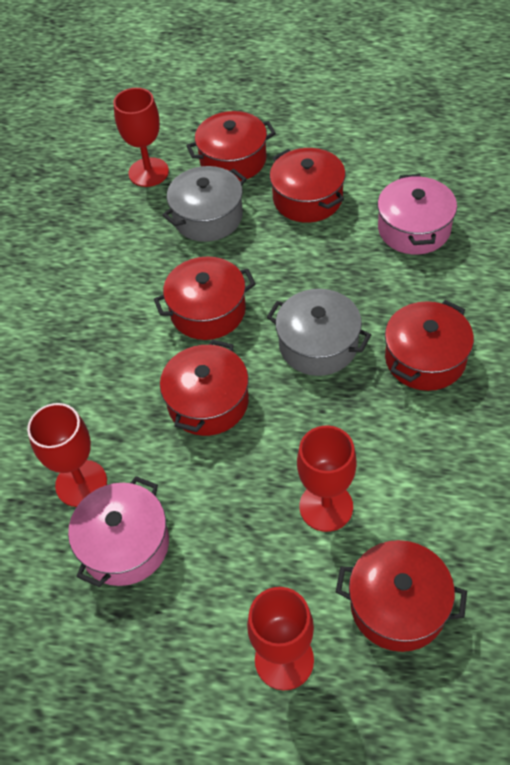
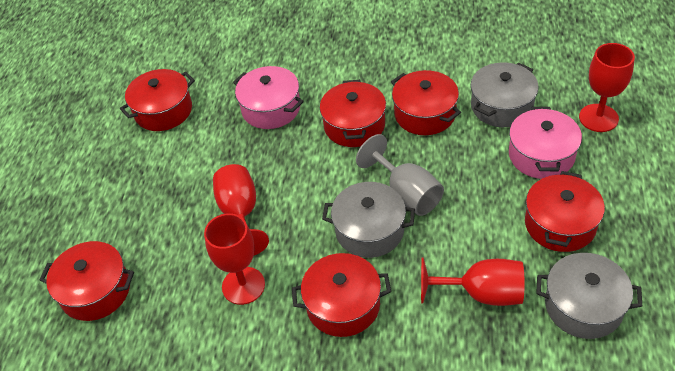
grey goblet: 0 -> 1
grey pot: 2 -> 3

